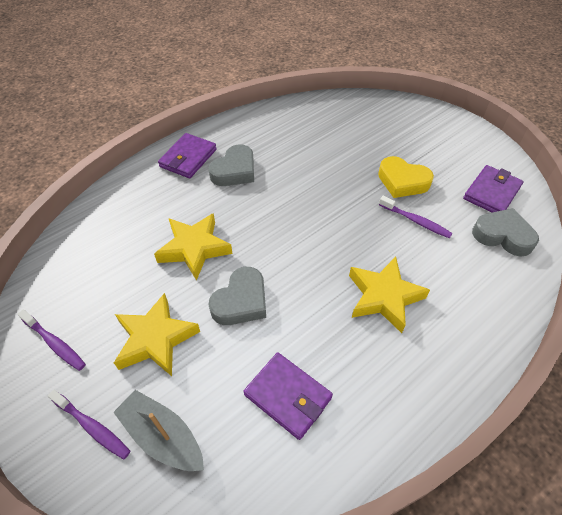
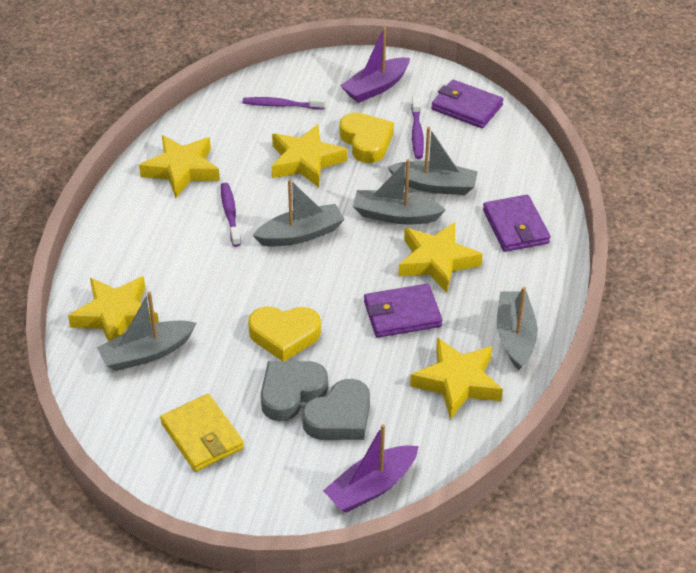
grey boat: 1 -> 5
grey heart: 3 -> 2
purple boat: 0 -> 2
yellow heart: 1 -> 2
yellow star: 3 -> 5
yellow wallet: 0 -> 1

